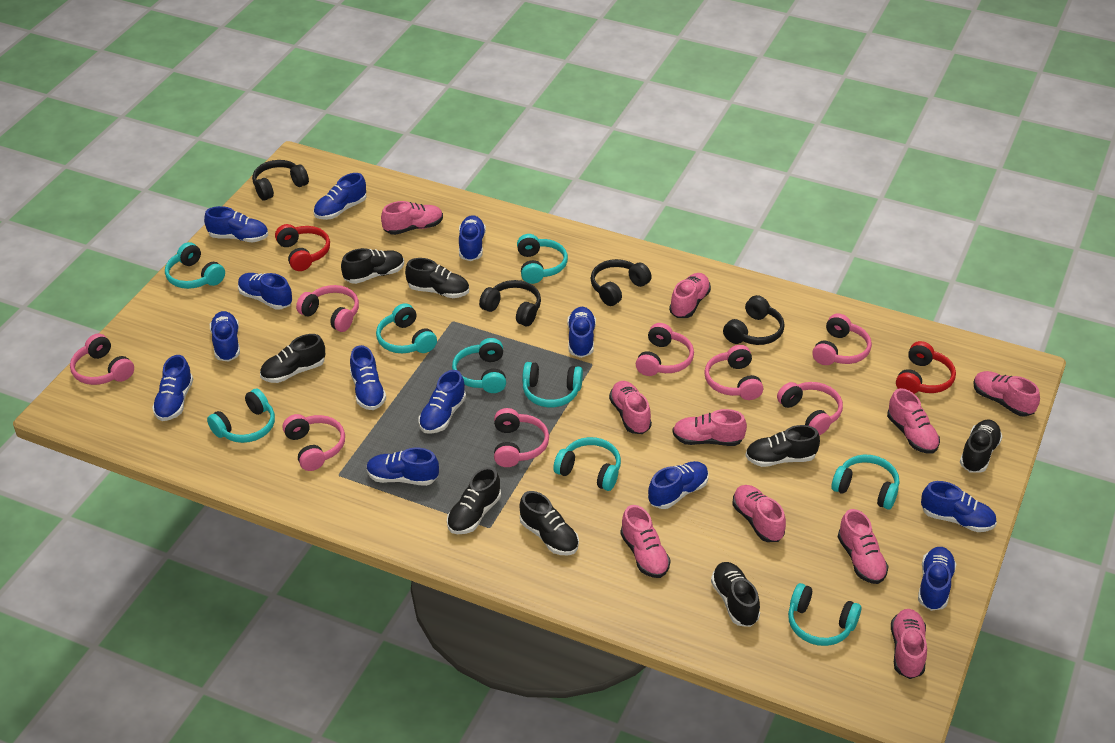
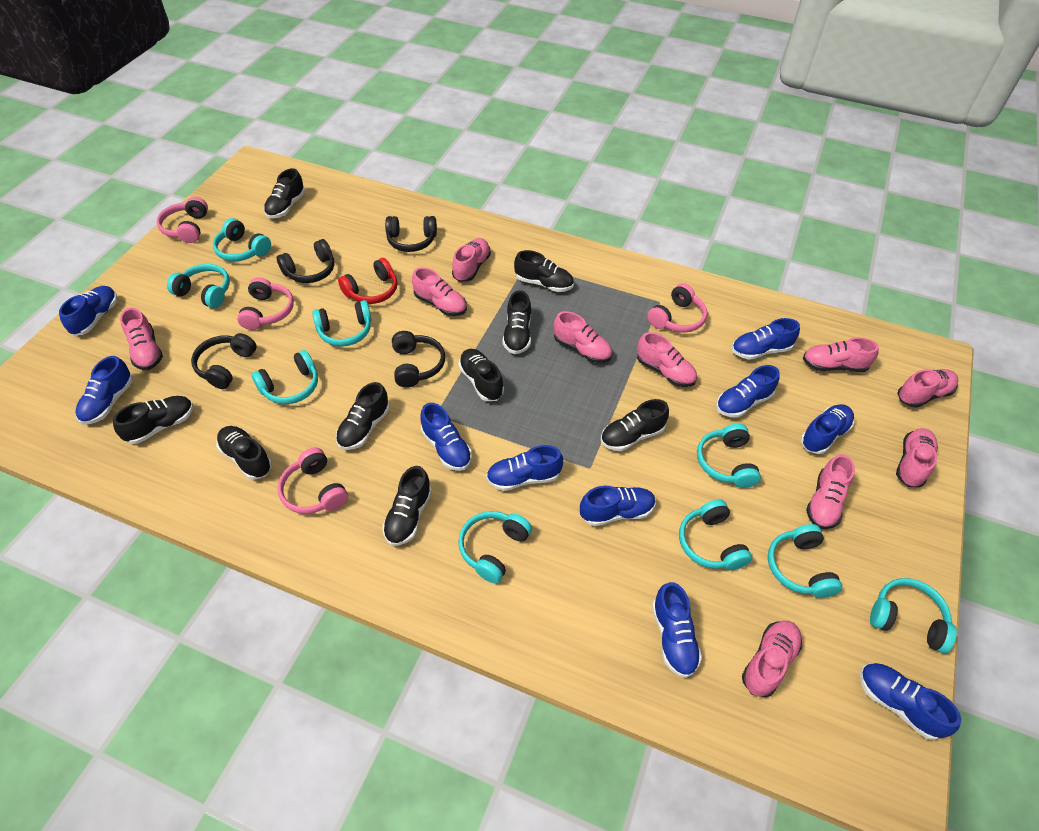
black shoe: 8 -> 9
blue shoe: 13 -> 10
pink headphones: 8 -> 4
red headphones: 2 -> 1

